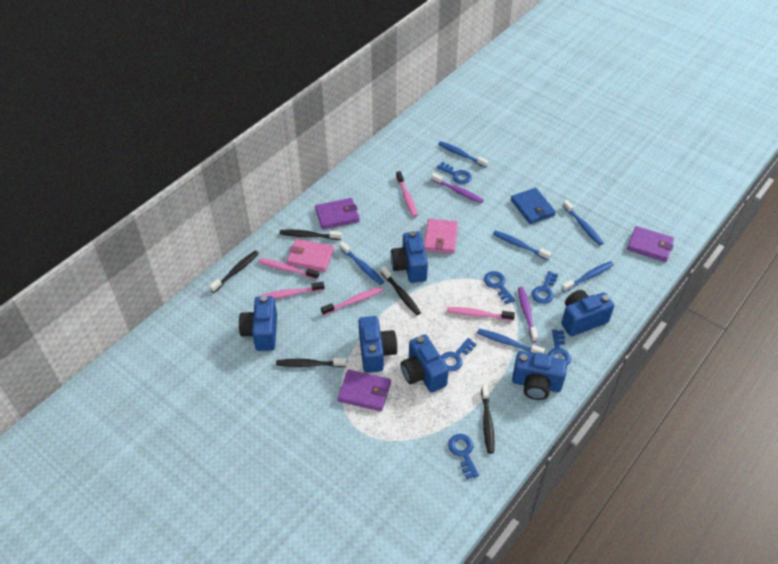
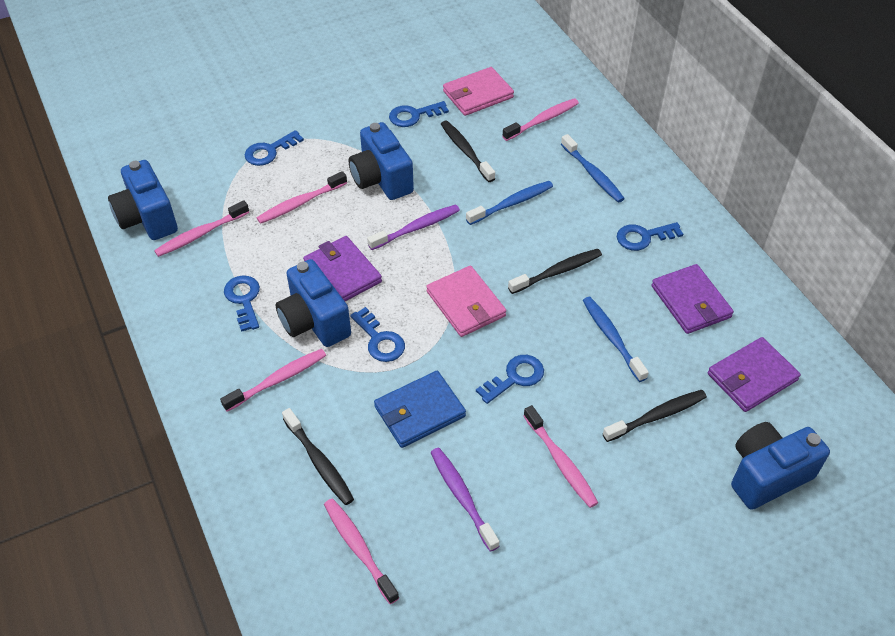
black toothbrush: 5 -> 4
blue camera: 6 -> 4
blue toothbrush: 6 -> 3
pink toothbrush: 5 -> 6

